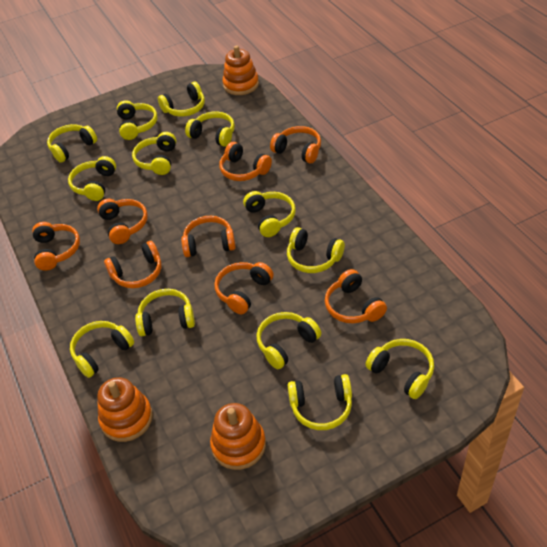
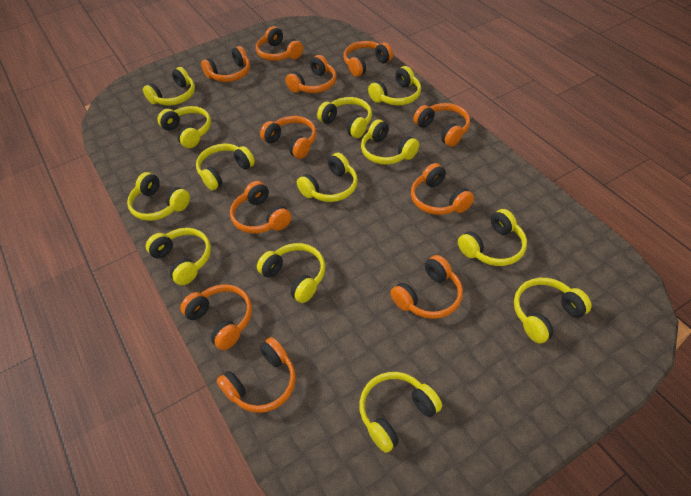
orange headphones: 8 -> 11
orange stacking toy: 3 -> 0

